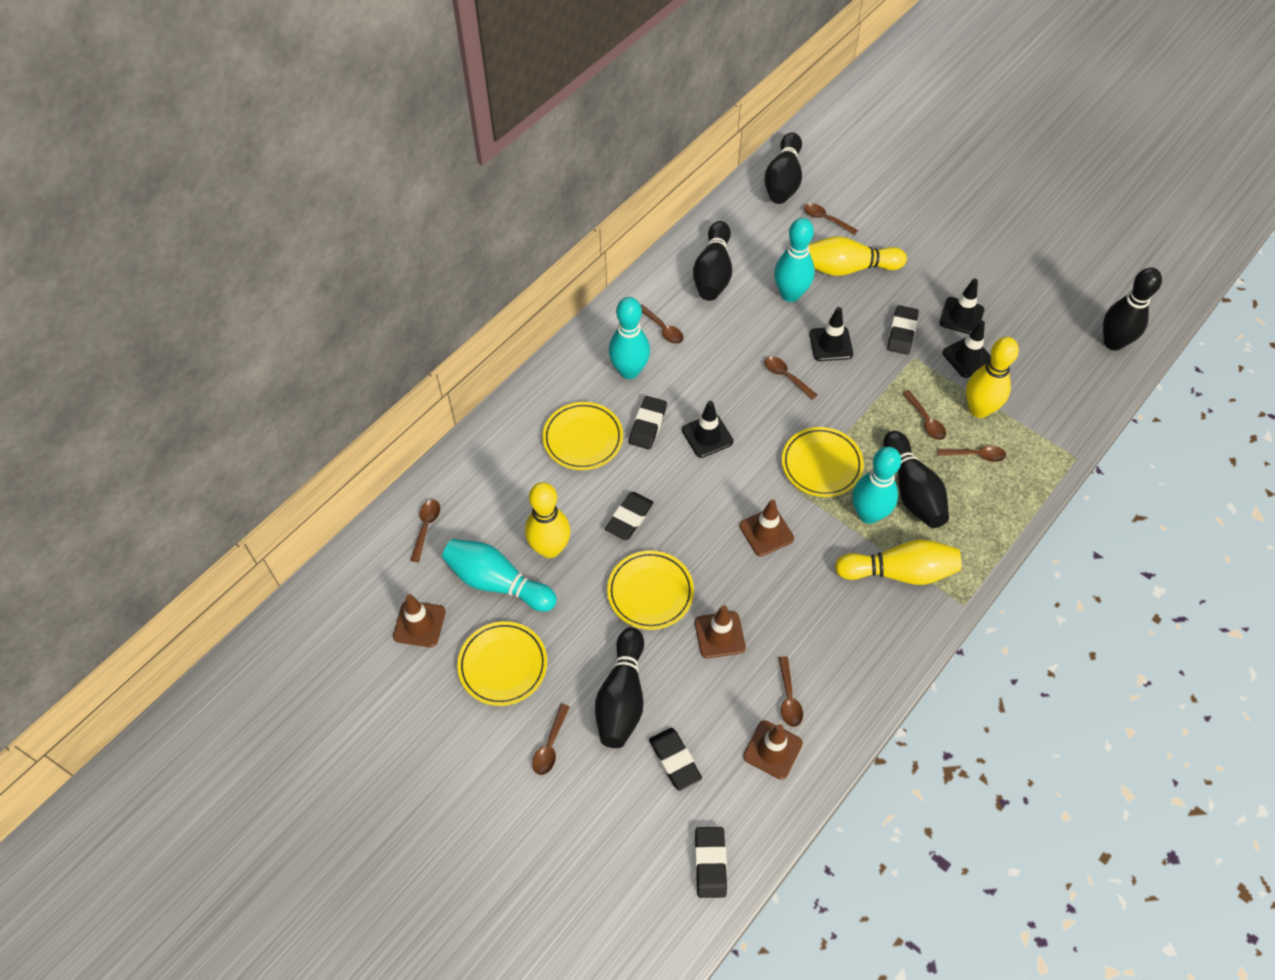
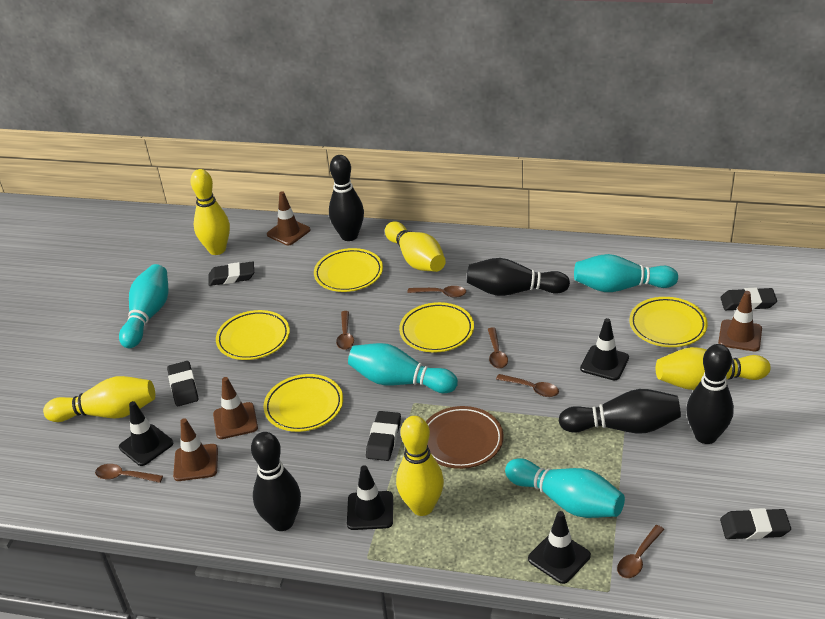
brown plate: 0 -> 1
brown spoon: 8 -> 6
yellow bowling pin: 4 -> 5
yellow plate: 4 -> 5

